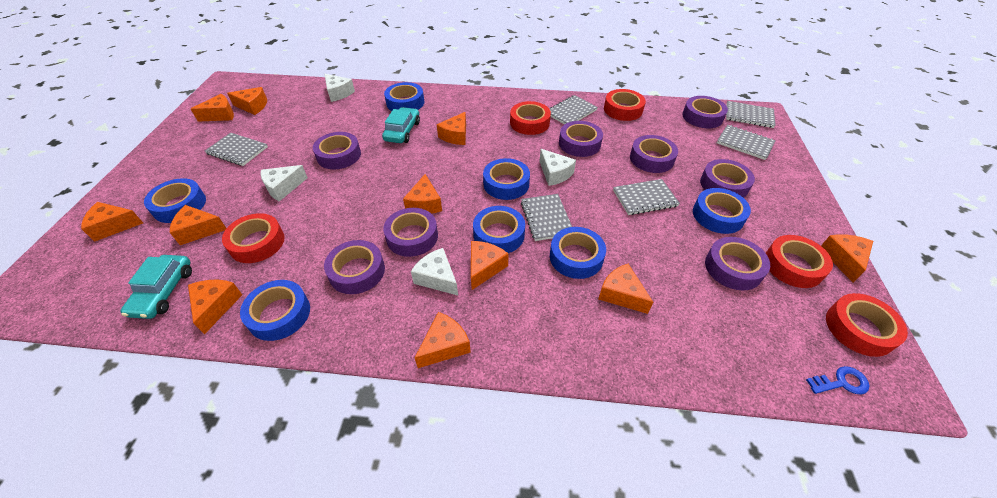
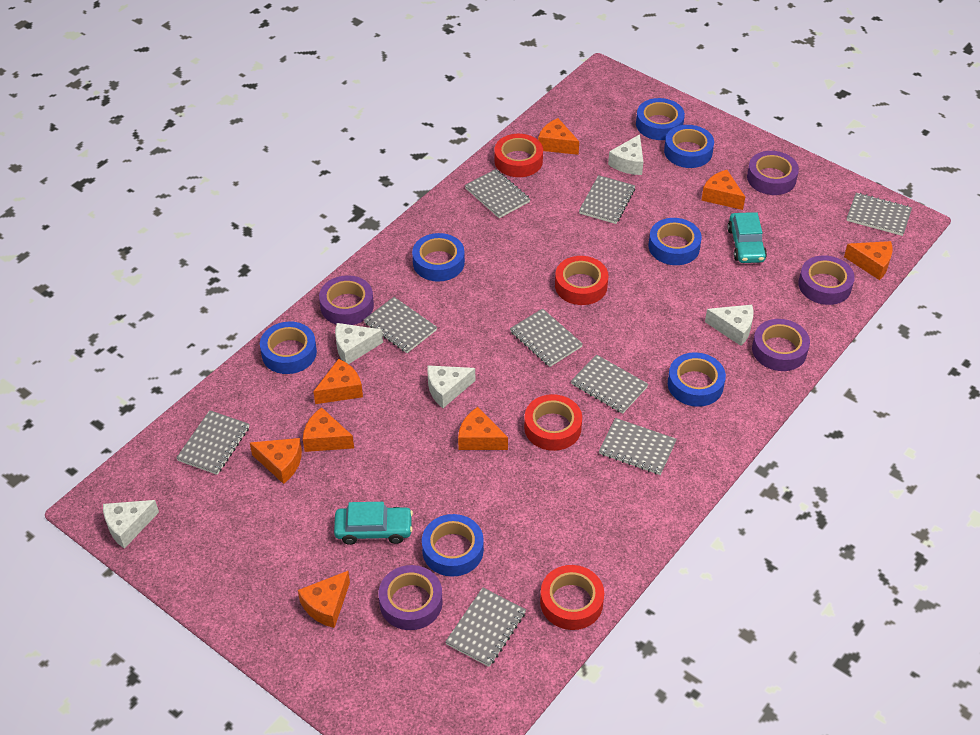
blue key: 1 -> 0
grey notebook: 6 -> 9
orange cheese: 11 -> 8
purple tape: 8 -> 5
red tape: 5 -> 4
white cheese: 4 -> 5

